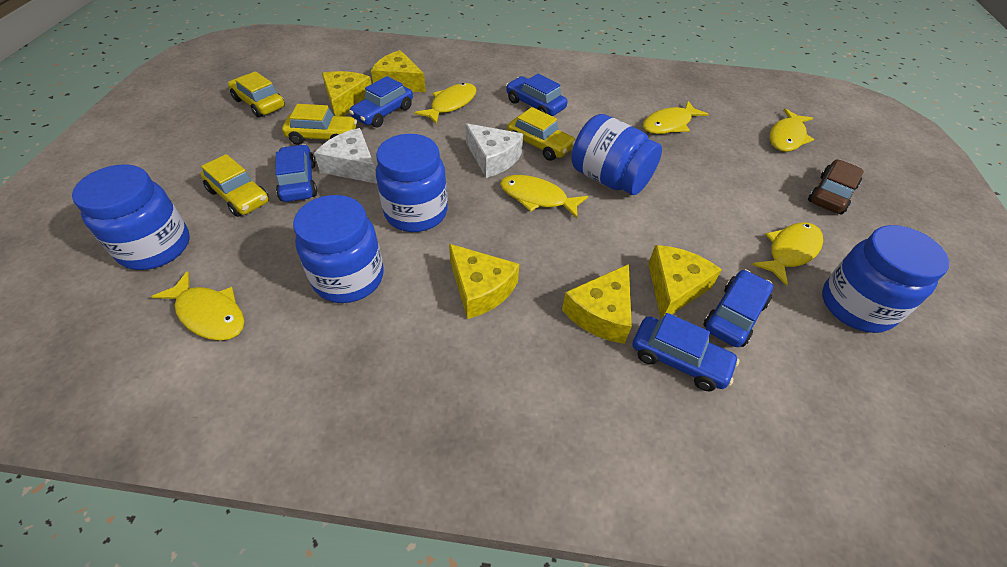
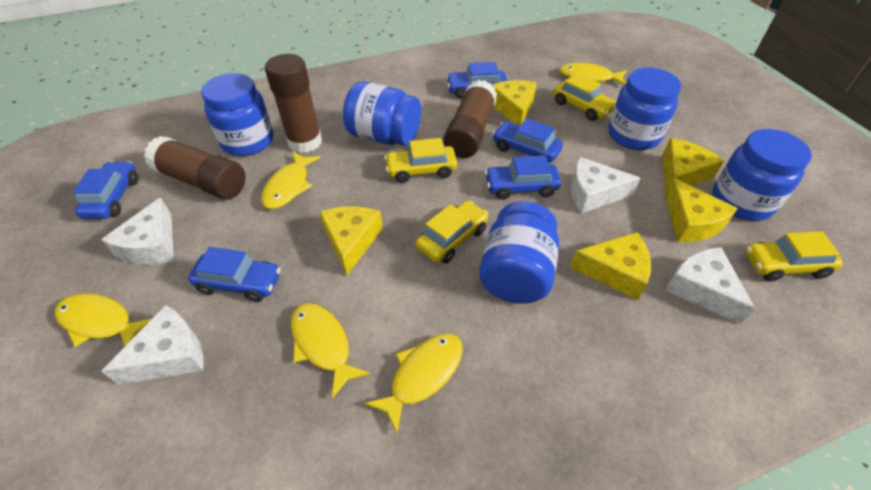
brown car: 1 -> 0
brown glue stick: 0 -> 3
white cheese: 2 -> 4
yellow fish: 6 -> 5

